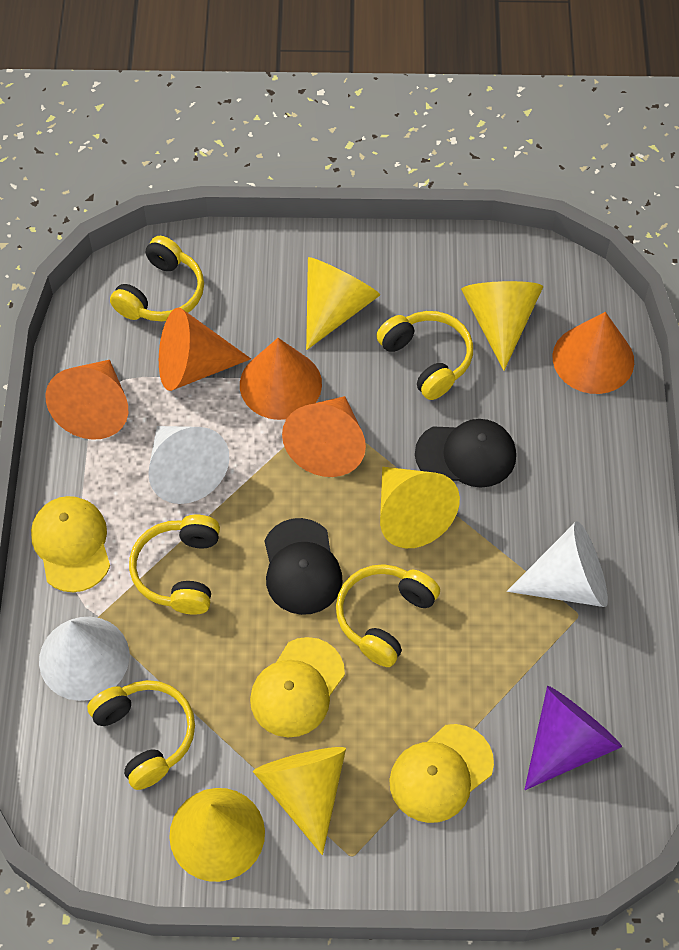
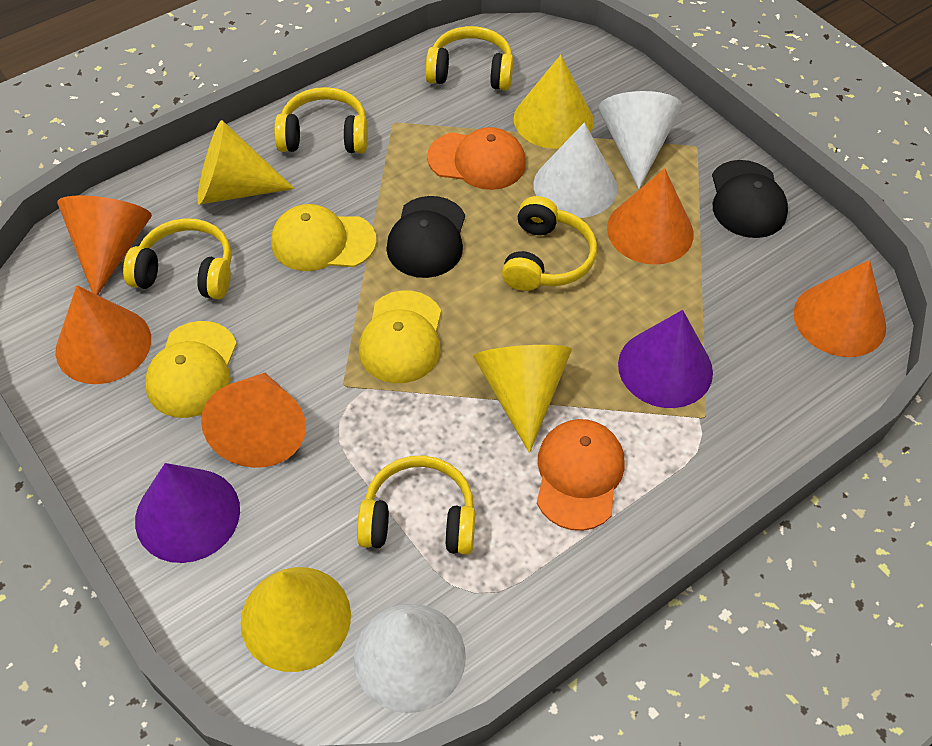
orange cap: 0 -> 2
purple cone: 1 -> 2
yellow cone: 5 -> 4

